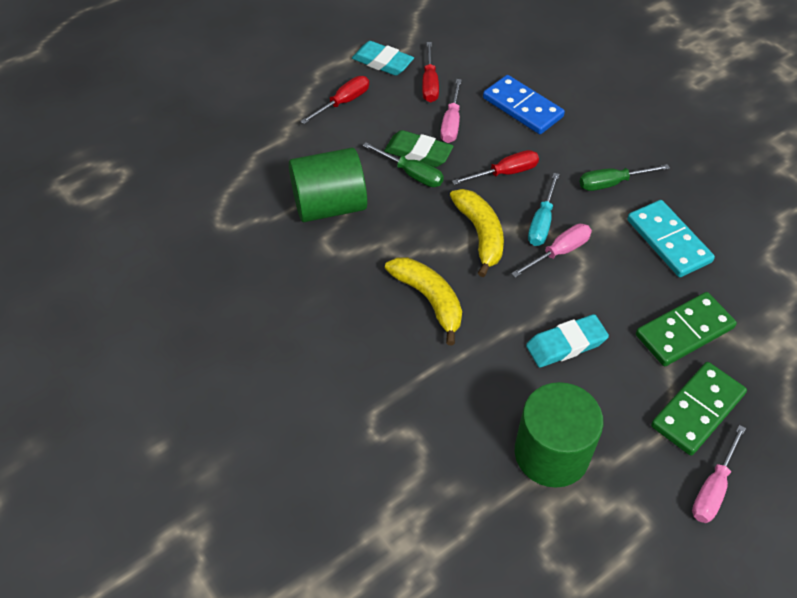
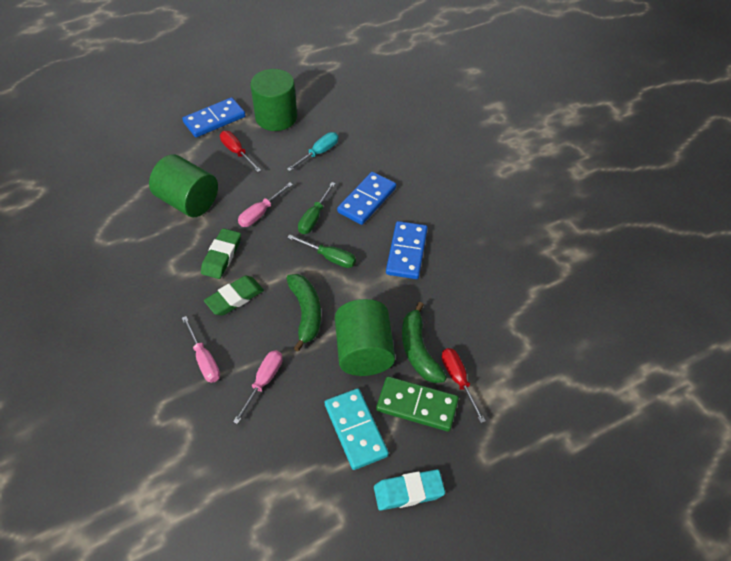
blue domino: 1 -> 3
green banana: 0 -> 2
green cylinder: 2 -> 3
green domino: 2 -> 1
green eraser: 1 -> 2
red screwdriver: 3 -> 2
turquoise eraser: 2 -> 1
yellow banana: 2 -> 0

